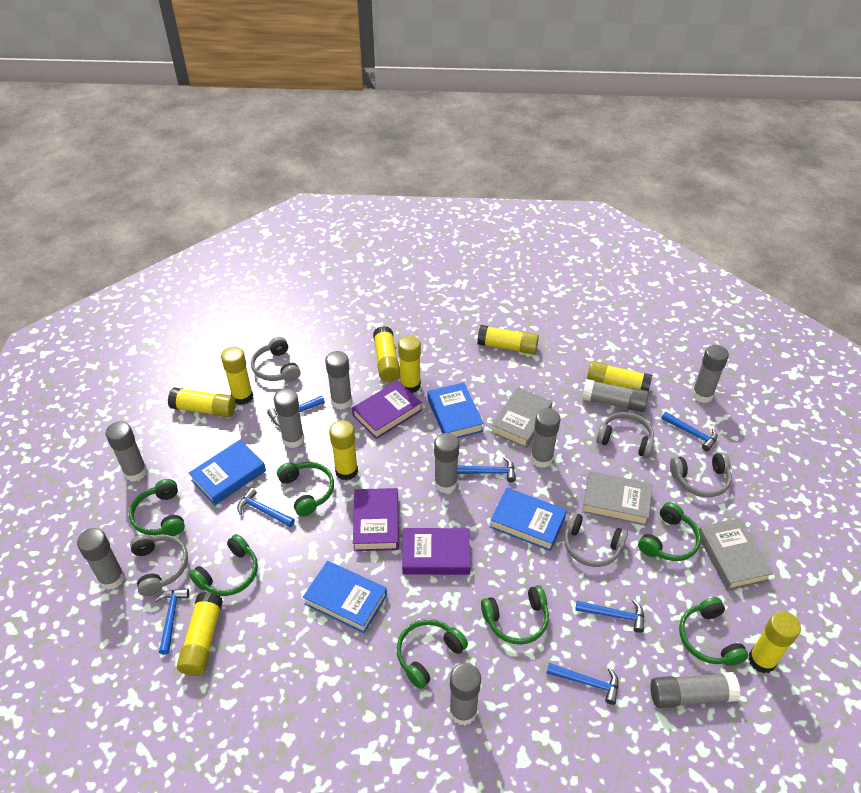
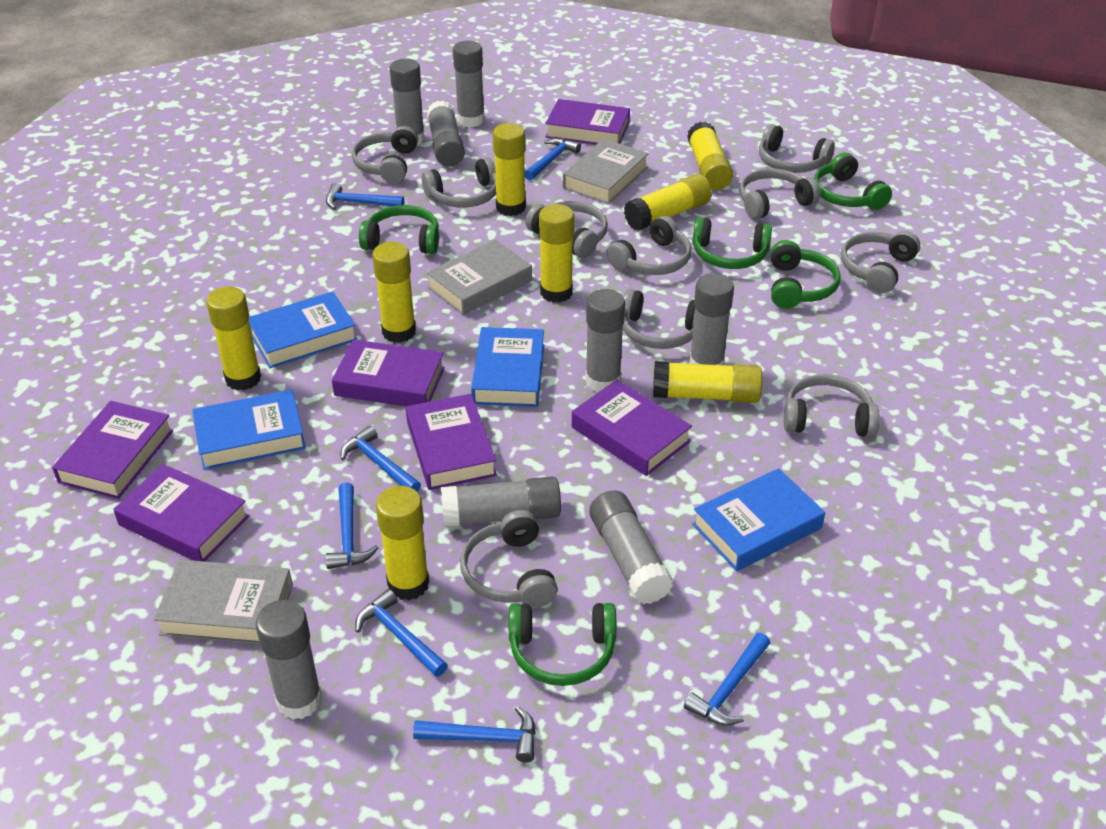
green headphones: 7 -> 5
grey glue stick: 10 -> 8
grey headphones: 5 -> 10
purple book: 3 -> 6
yellow glue stick: 9 -> 8

